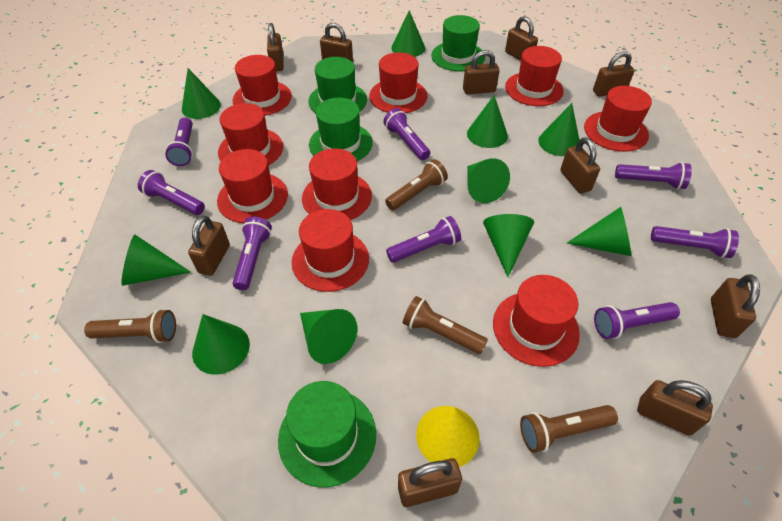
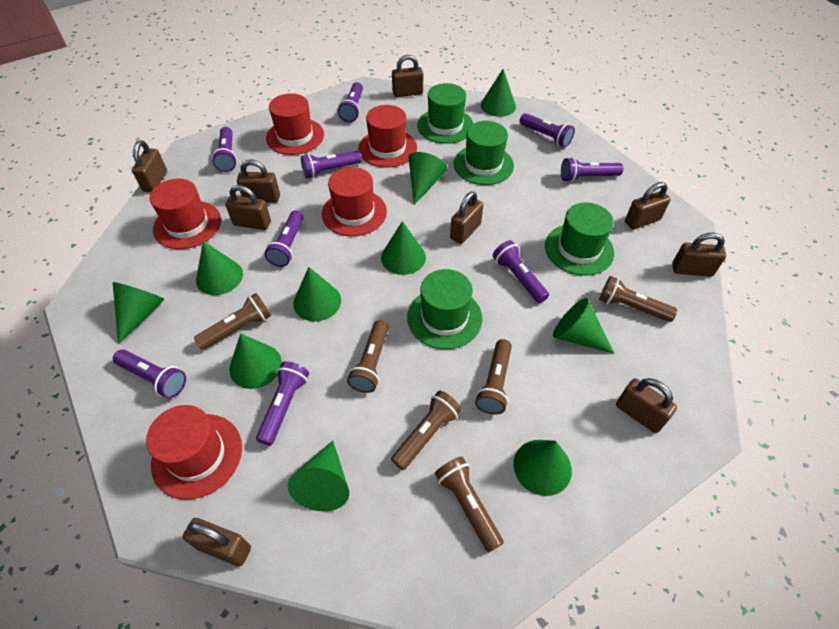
brown flashlight: 4 -> 6
brown padlock: 10 -> 9
purple flashlight: 8 -> 9
red hat: 9 -> 5
yellow cone: 1 -> 0

